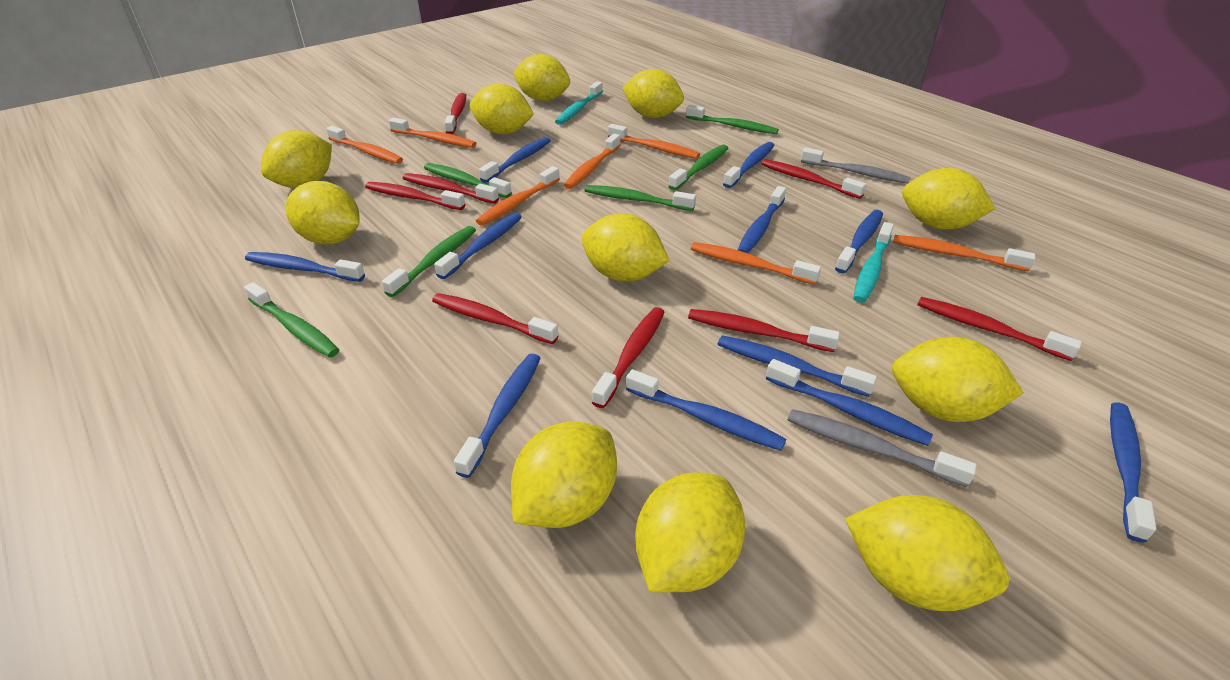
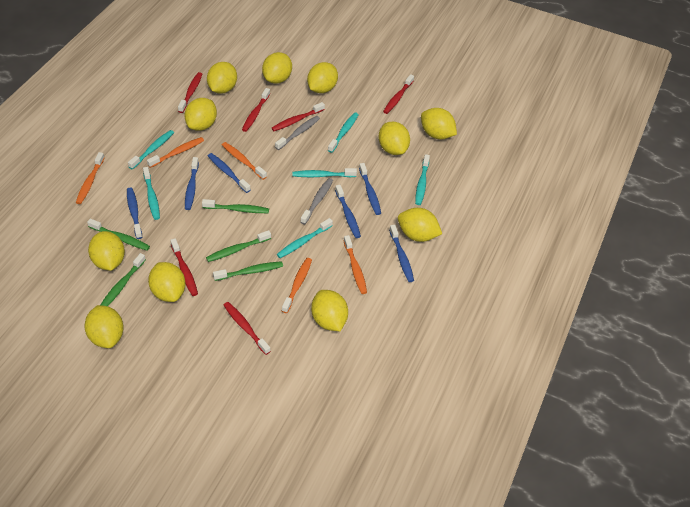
blue toothbrush: 11 -> 6
green toothbrush: 6 -> 5
orange toothbrush: 7 -> 5
red toothbrush: 8 -> 6
turquoise toothbrush: 2 -> 6

